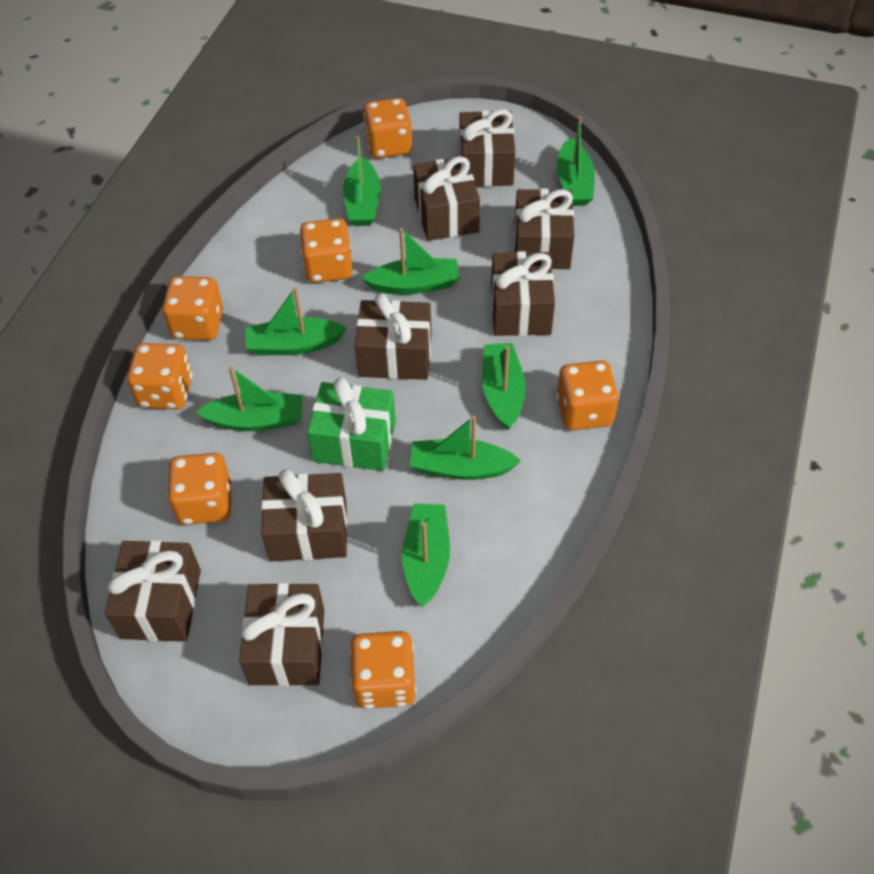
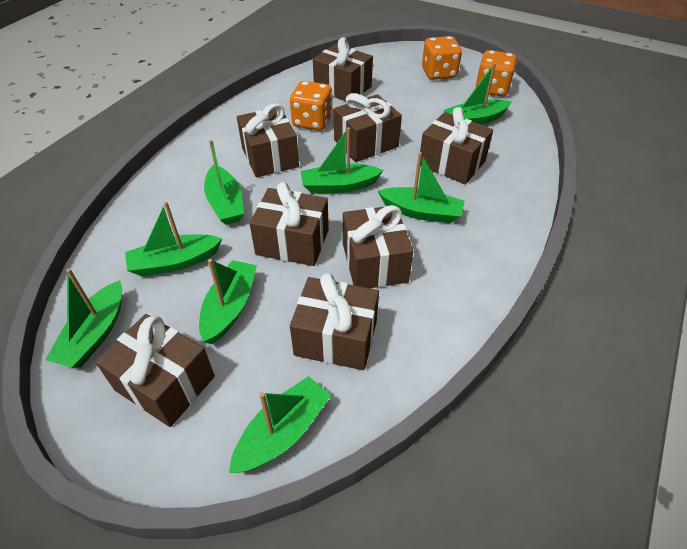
green gift: 1 -> 0
orange dice: 7 -> 3

